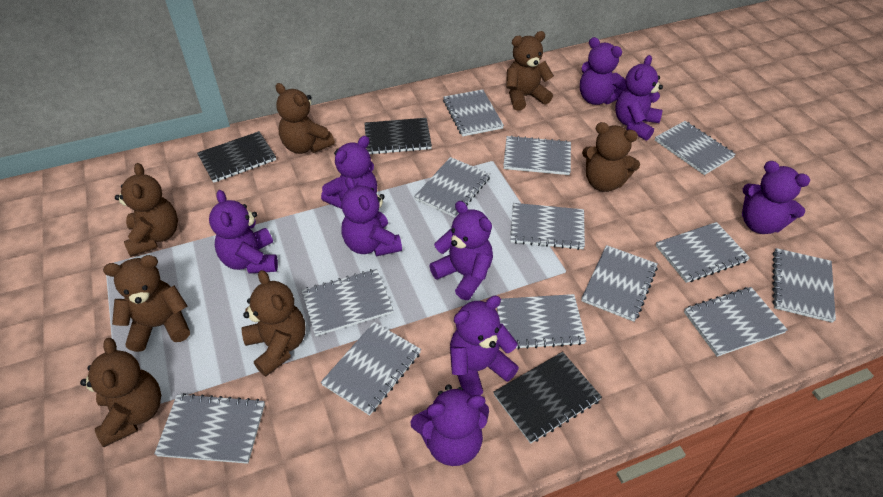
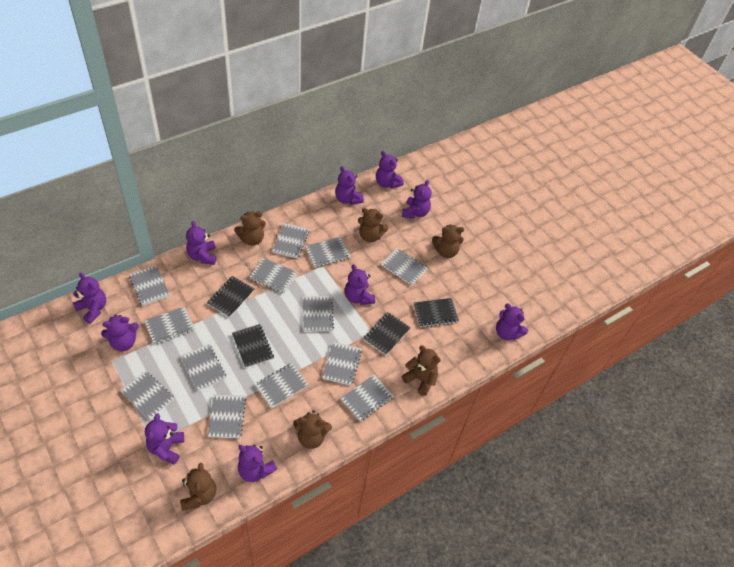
black notebook: 3 -> 4
brown teddy bear: 7 -> 6
purple teddy bear: 9 -> 10

